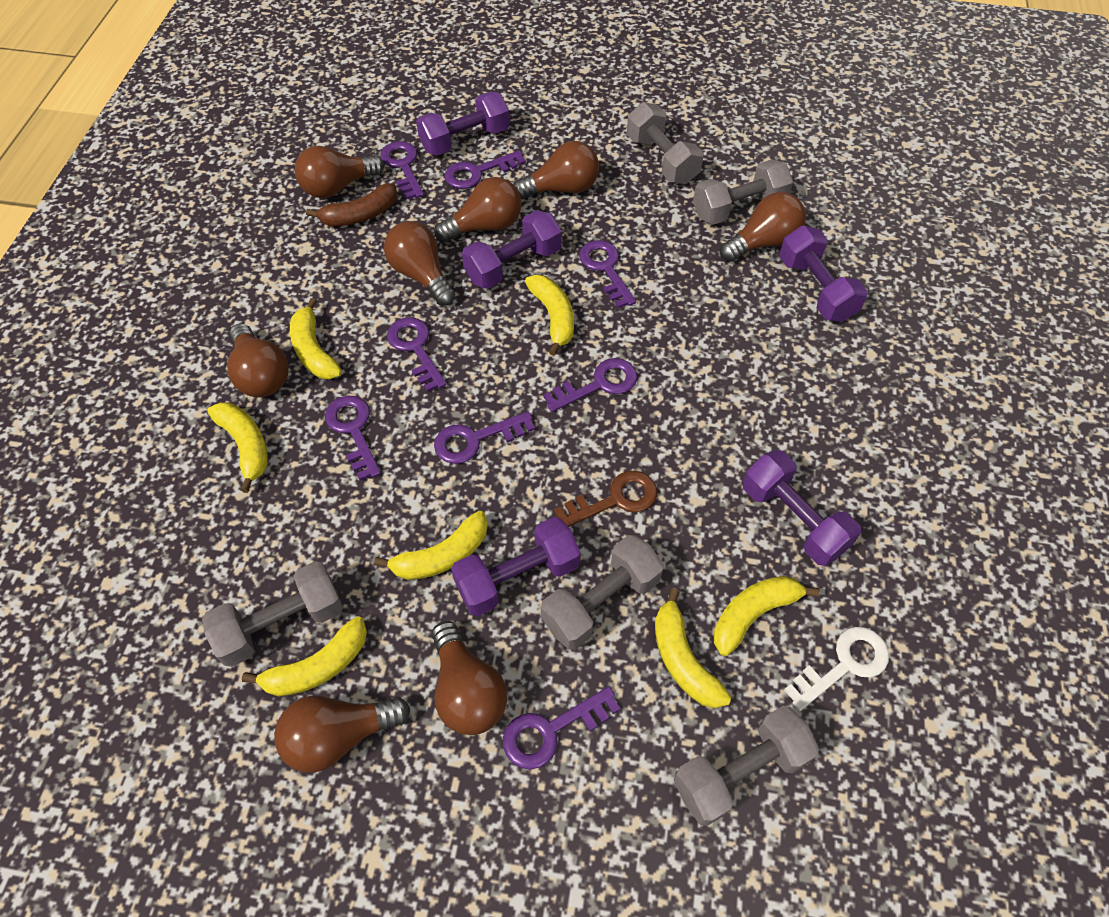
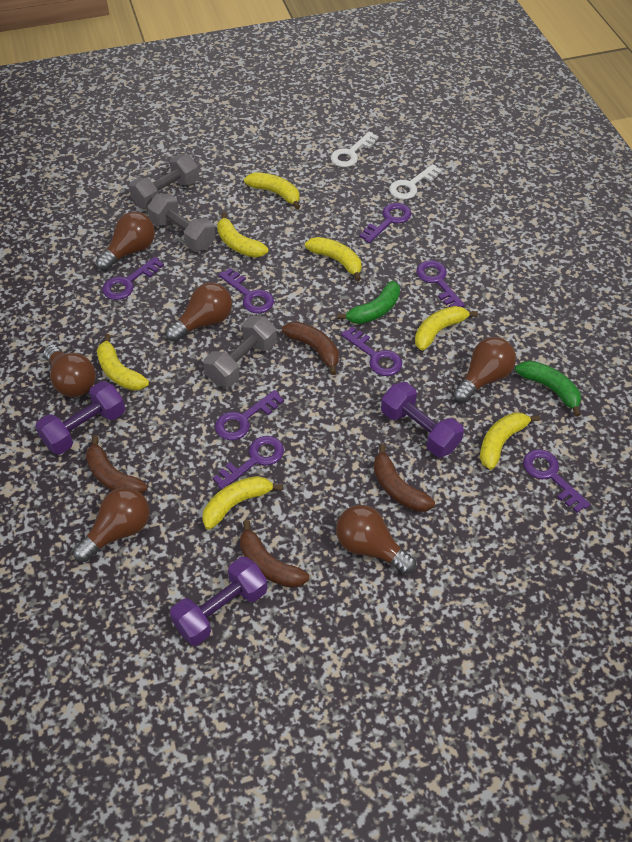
brown banana: 1 -> 4
brown key: 1 -> 0
brown light bulb: 8 -> 6
green banana: 0 -> 2
grey dumbbell: 5 -> 3
purple dumbbell: 5 -> 3
white key: 1 -> 2

